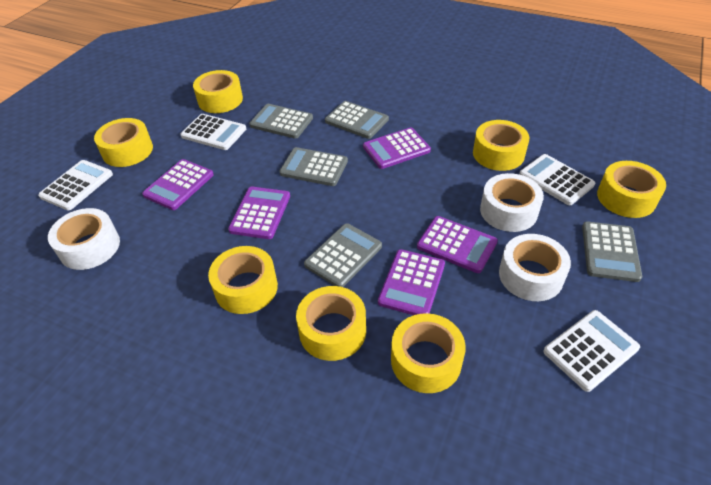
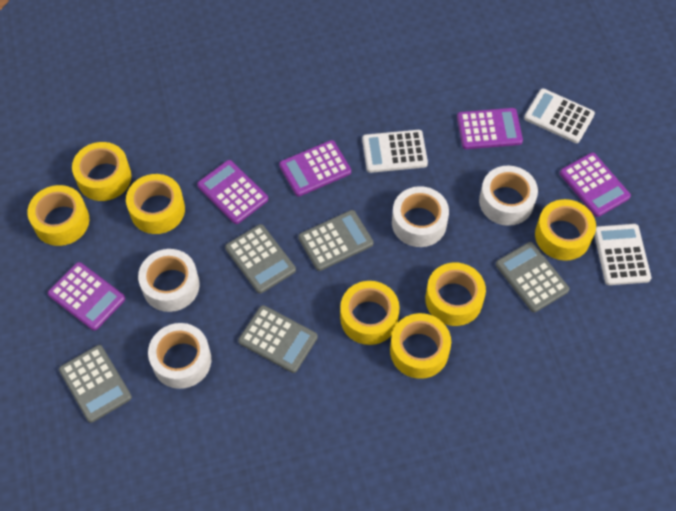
white calculator: 4 -> 3
white tape: 3 -> 4

